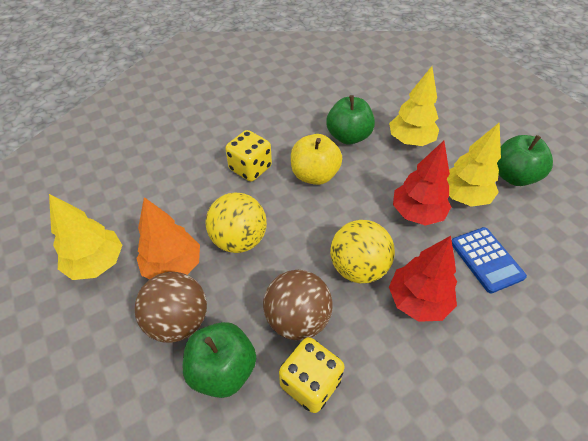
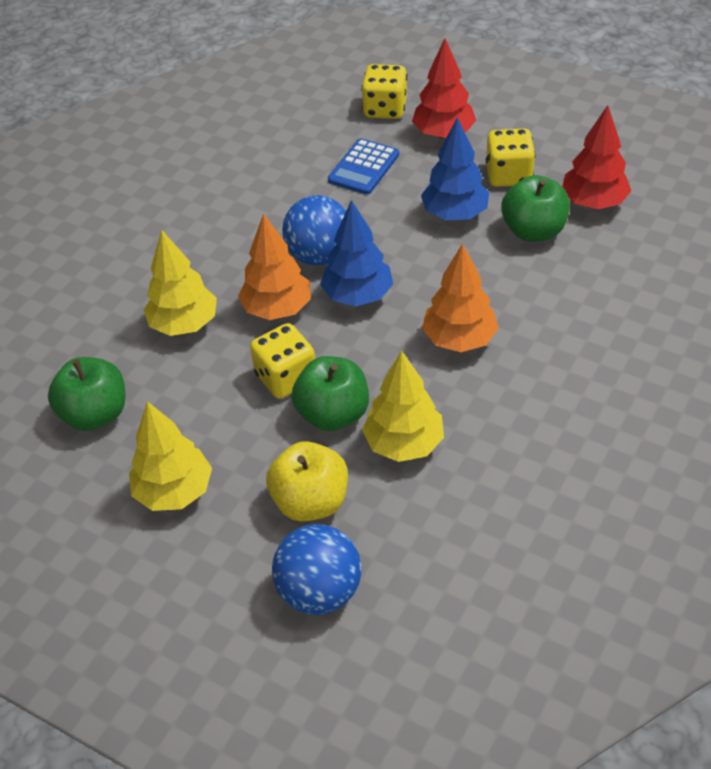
blue ball: 0 -> 2
blue tree: 0 -> 2
brown ball: 2 -> 0
orange tree: 1 -> 2
yellow ball: 2 -> 0
yellow dice: 2 -> 3

